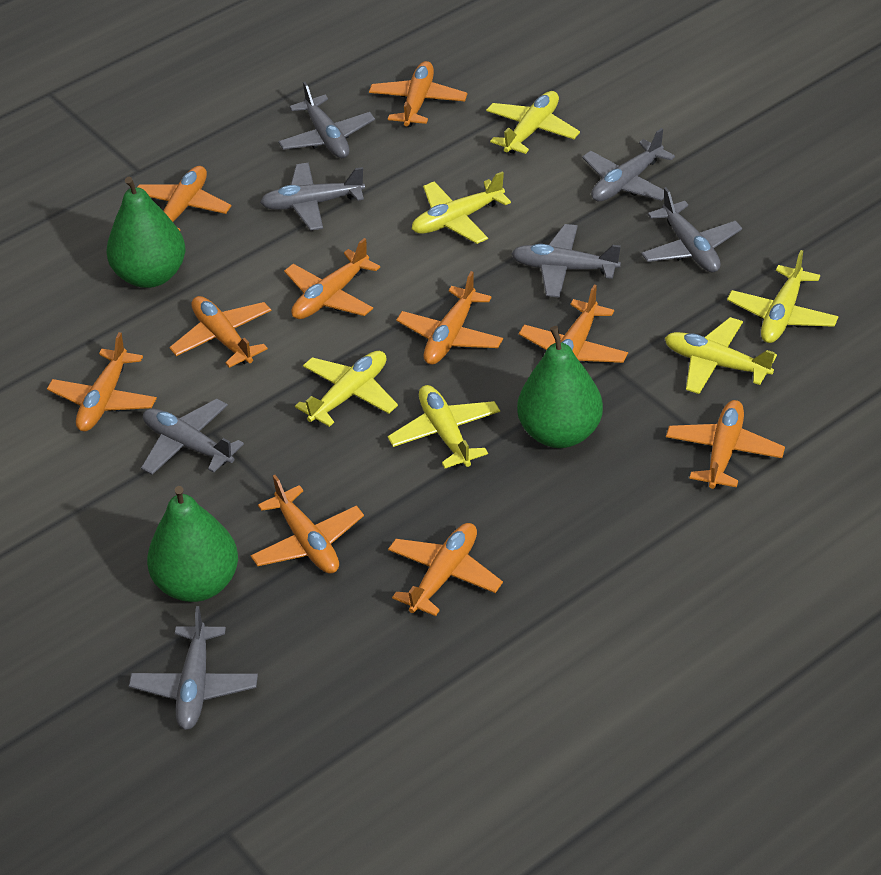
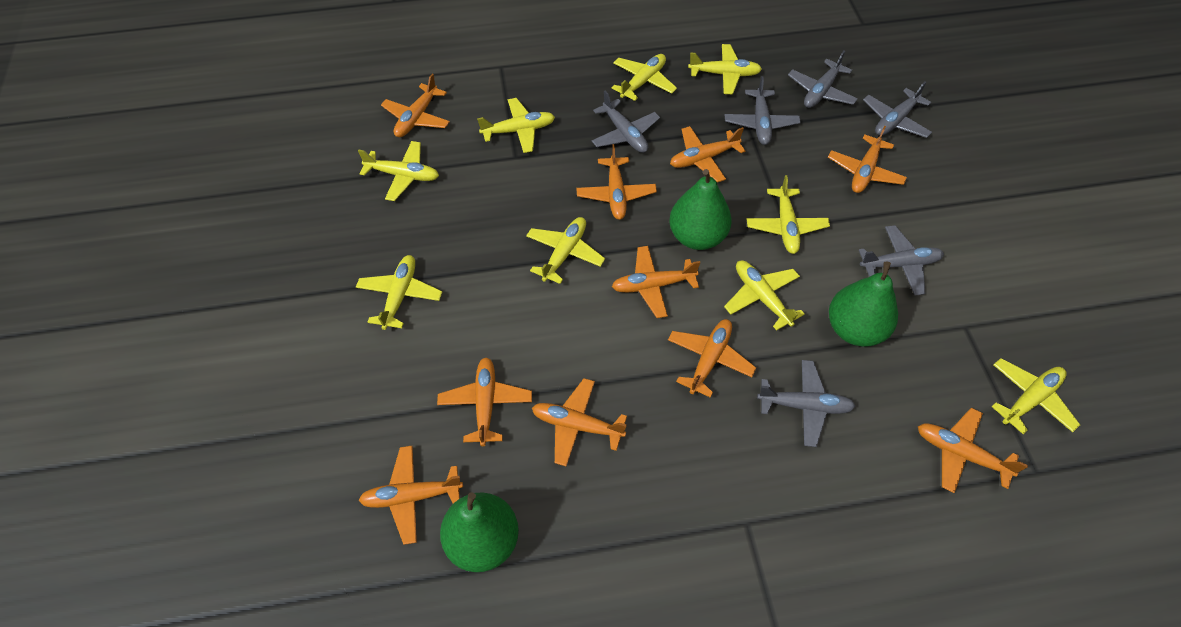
grey plane: 7 -> 6
yellow plane: 6 -> 9

